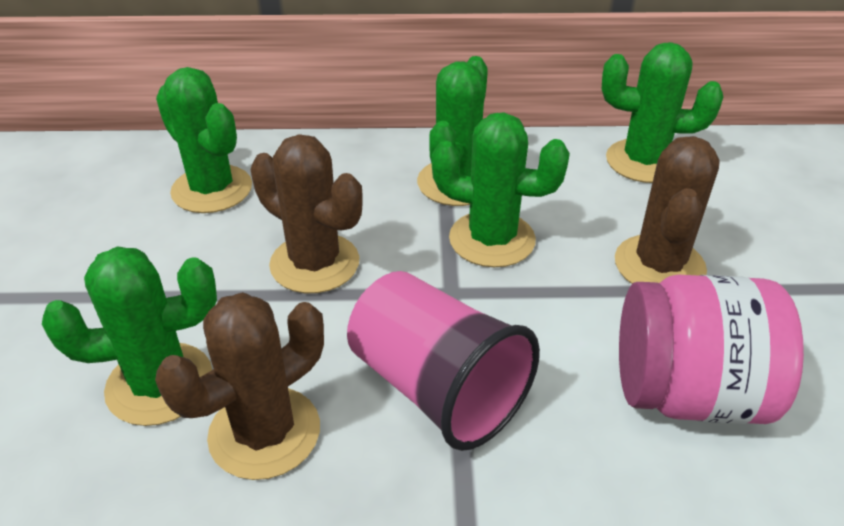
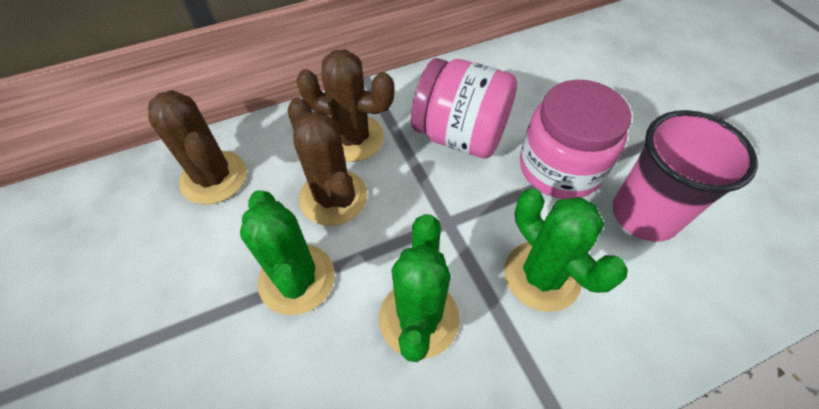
green cactus: 5 -> 3
pink jar: 1 -> 2

